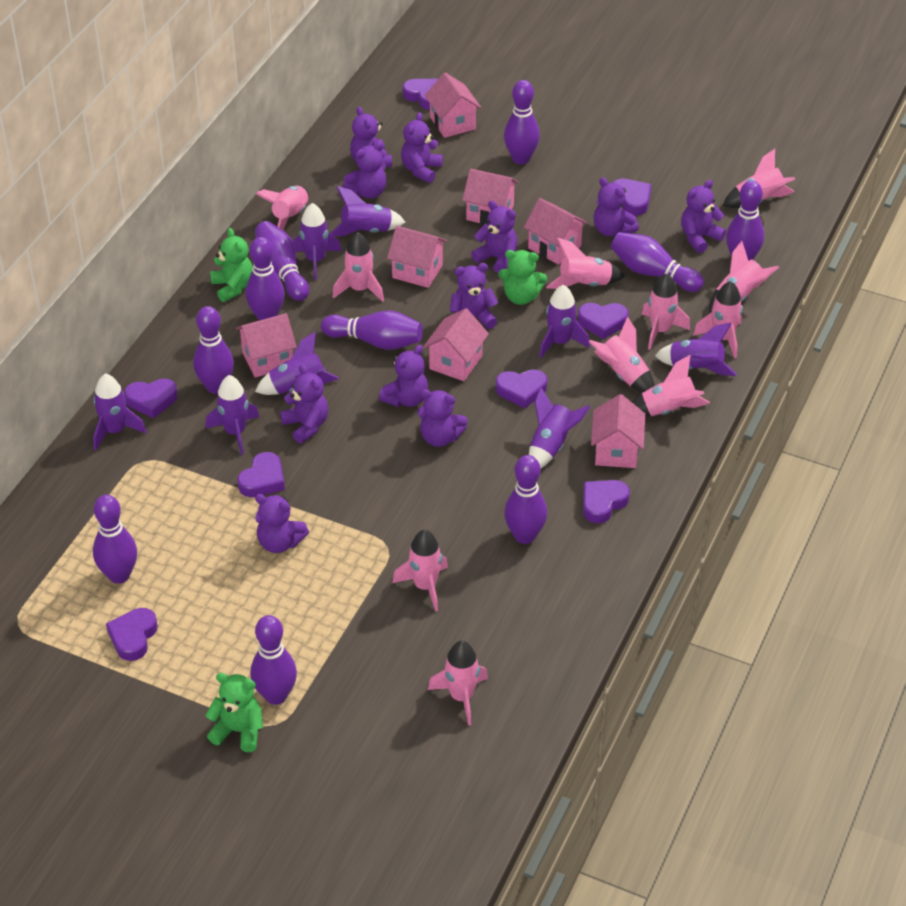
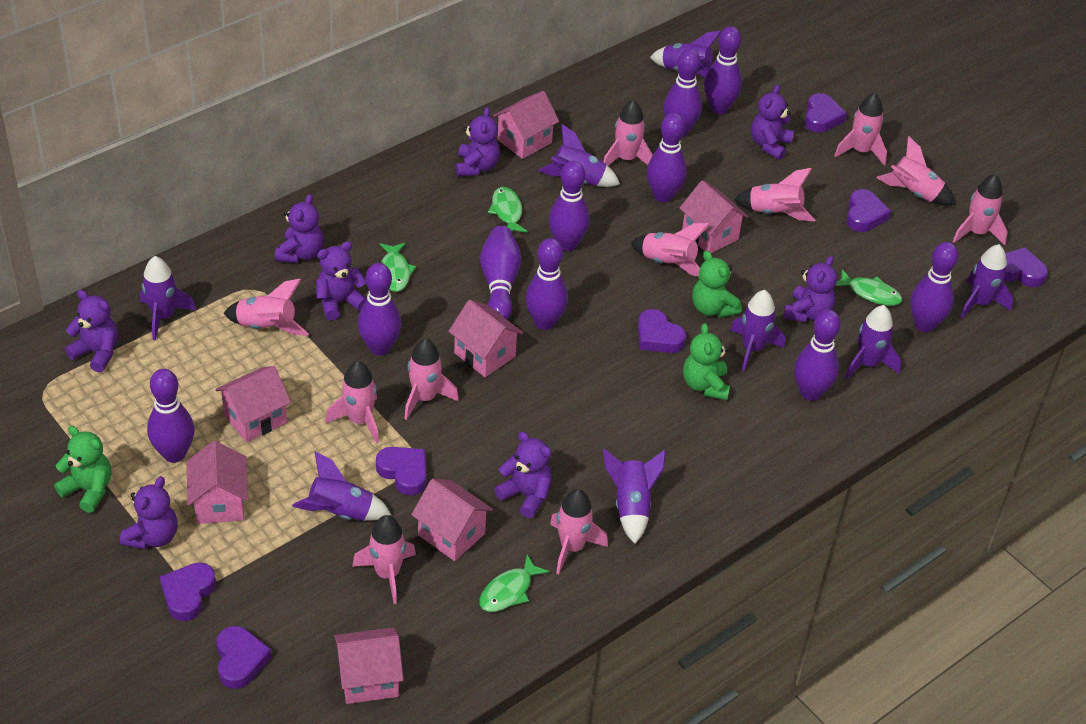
green fish: 0 -> 4
purple heart: 8 -> 7
purple teddy bear: 11 -> 8

